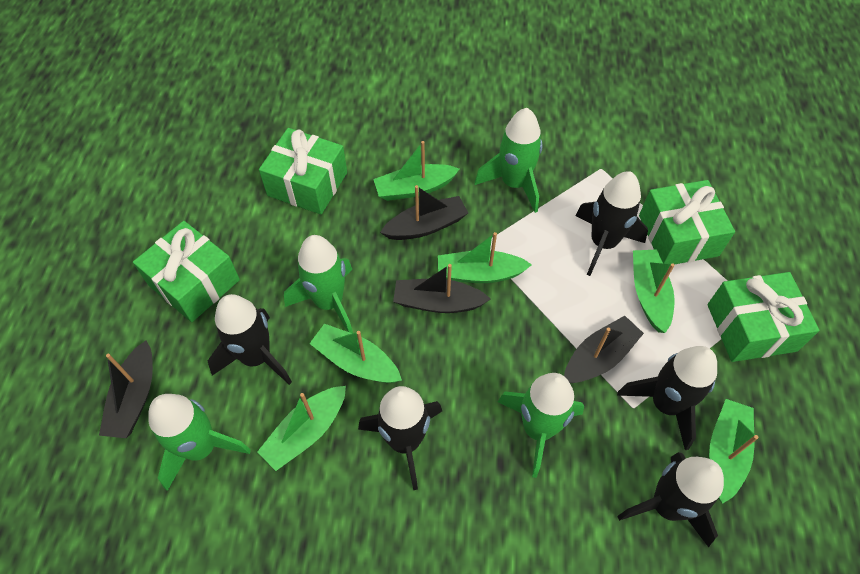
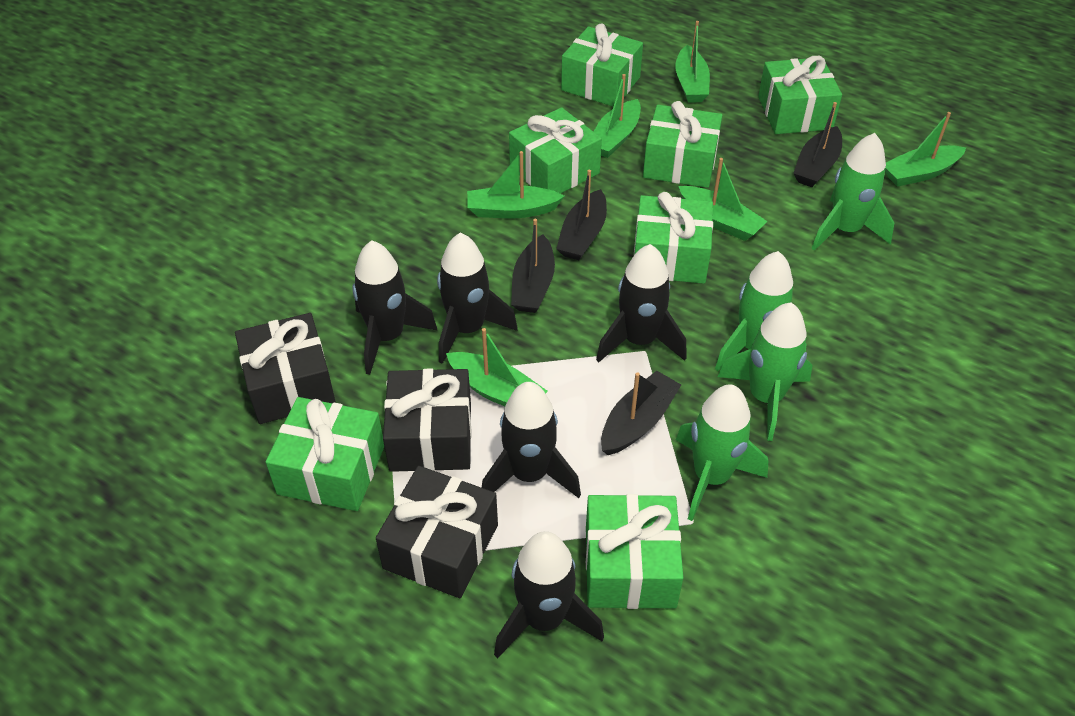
black gift: 0 -> 3
green gift: 4 -> 7

